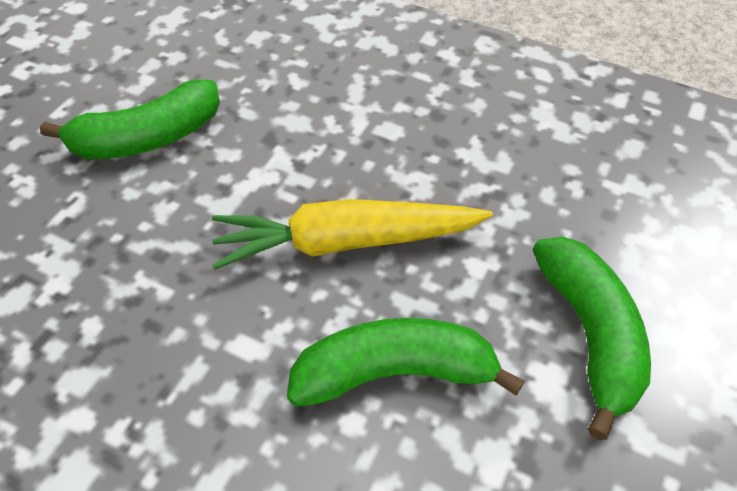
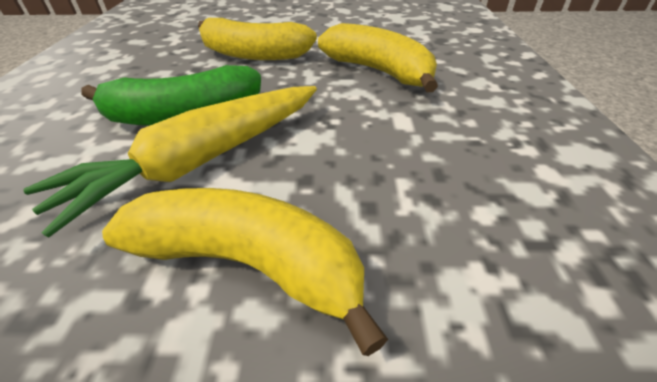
green banana: 3 -> 1
yellow banana: 0 -> 3

